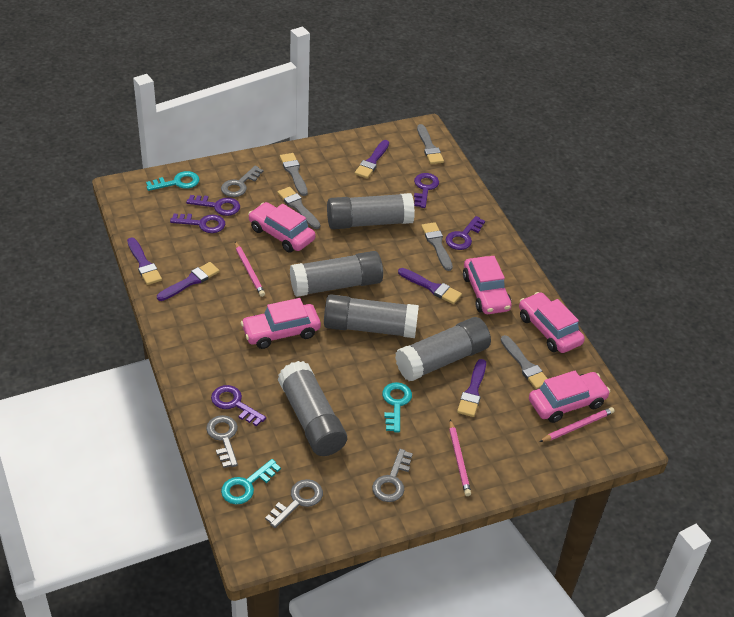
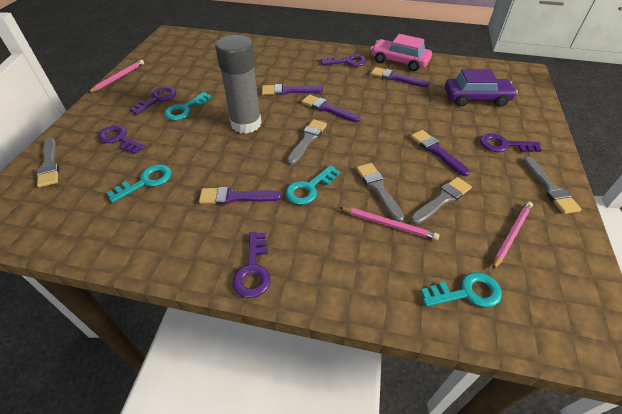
grey glue stick: 5 -> 1
grey key: 4 -> 0
pink car: 5 -> 1
purple car: 0 -> 1
turquoise key: 3 -> 4

